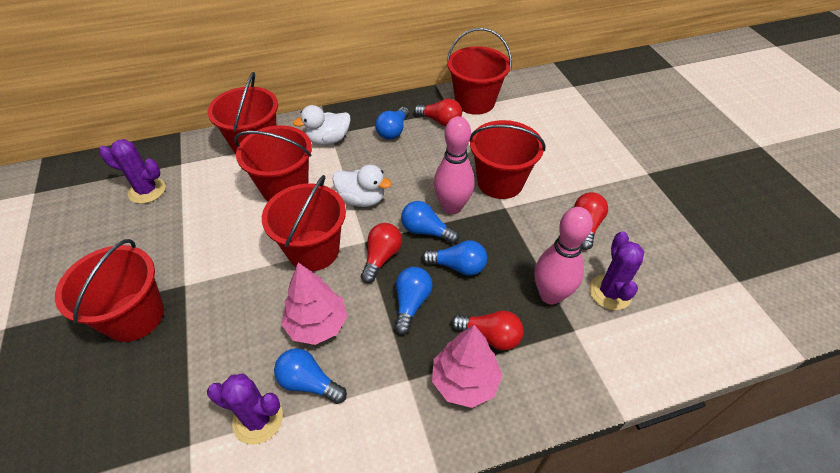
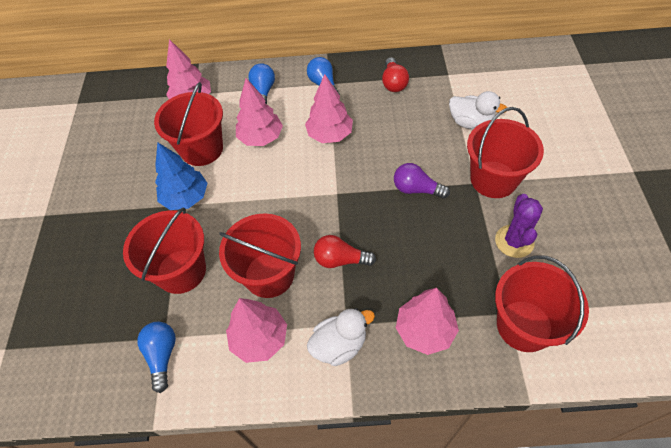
blue light bulb: 5 -> 3
blue tree: 0 -> 1
pink bowling pin: 2 -> 0
pink tree: 2 -> 5
purple cactus: 3 -> 1
purple light bulb: 0 -> 1
red bucket: 6 -> 5
red light bulb: 4 -> 2

